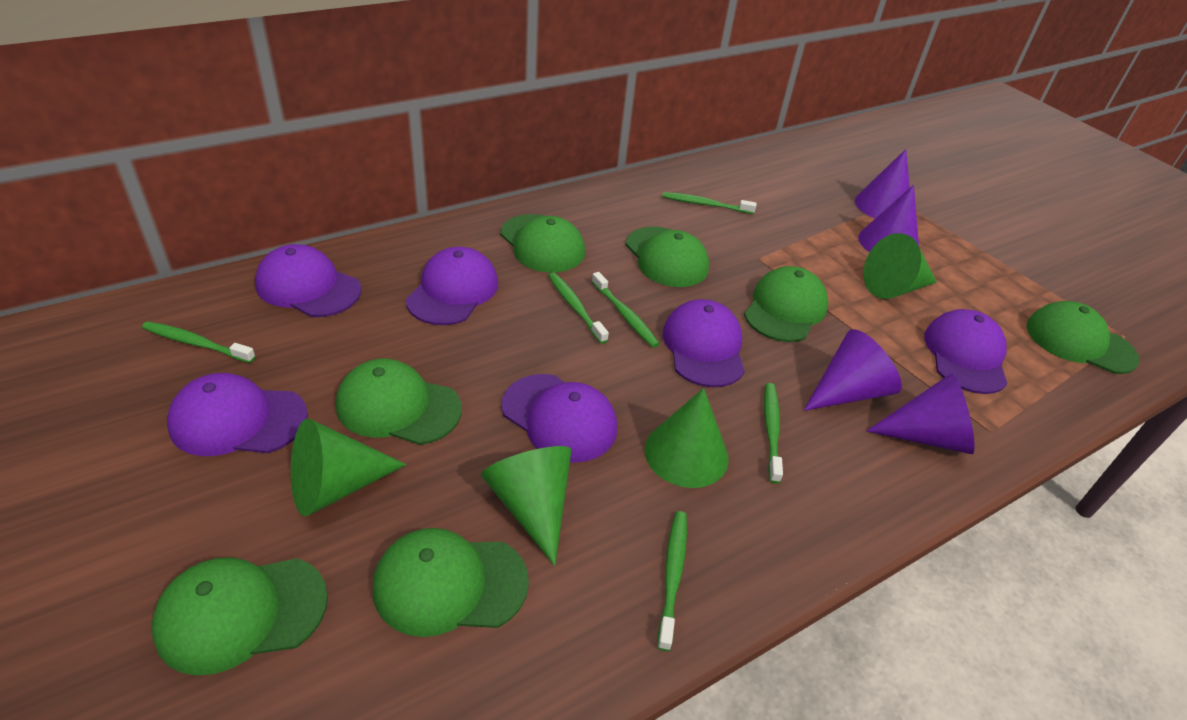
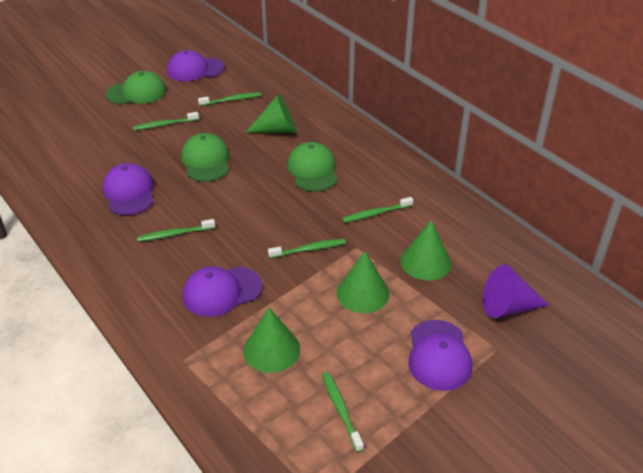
green cap: 7 -> 3
purple cap: 6 -> 4
purple cone: 4 -> 1

